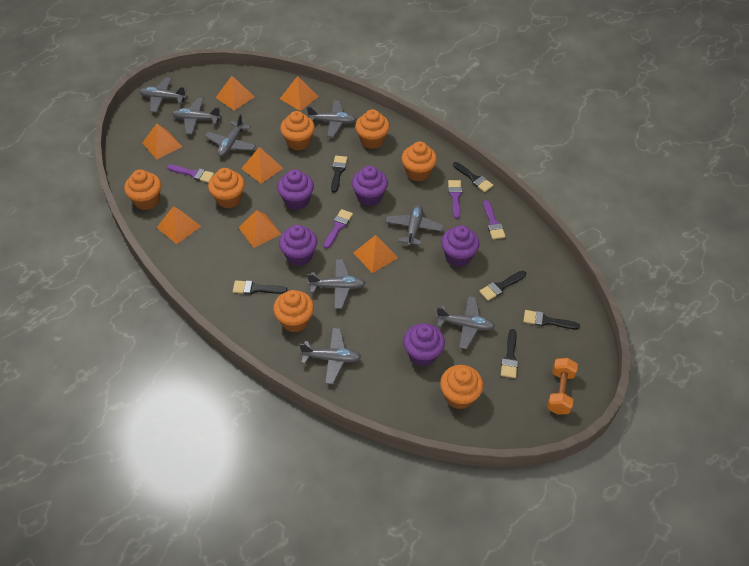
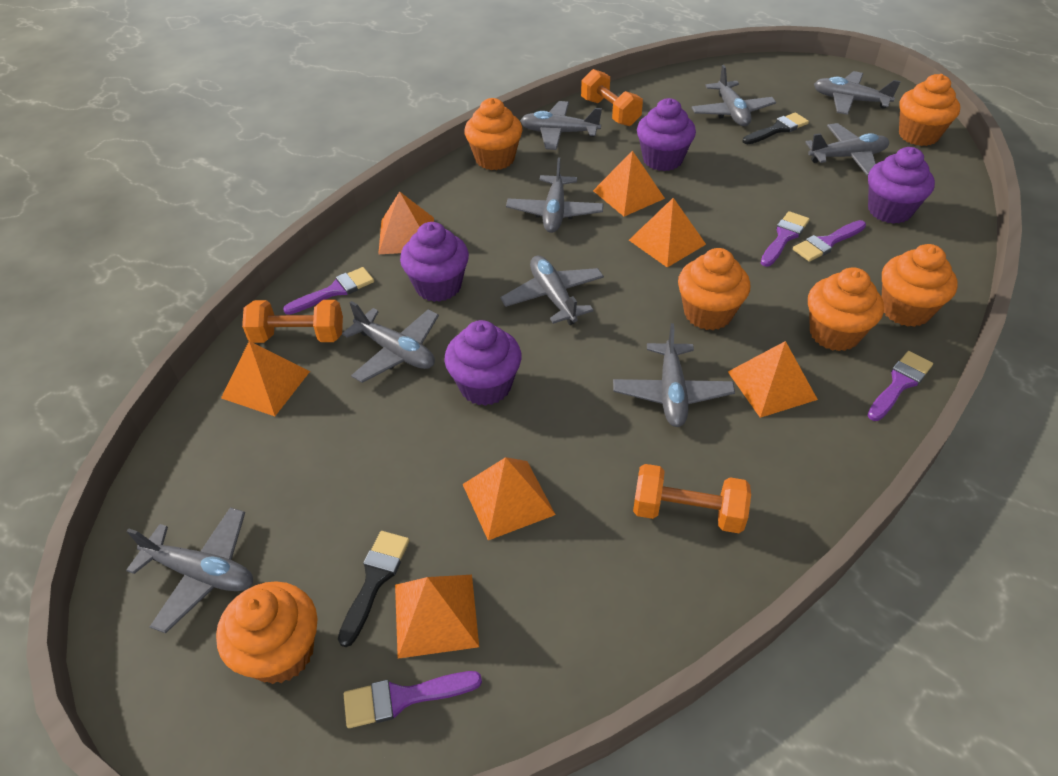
black brush: 6 -> 2
grey plane: 8 -> 9
orange cupcake: 7 -> 6
orange dumbbell: 1 -> 3
purple brush: 4 -> 5
purple cupcake: 5 -> 4

